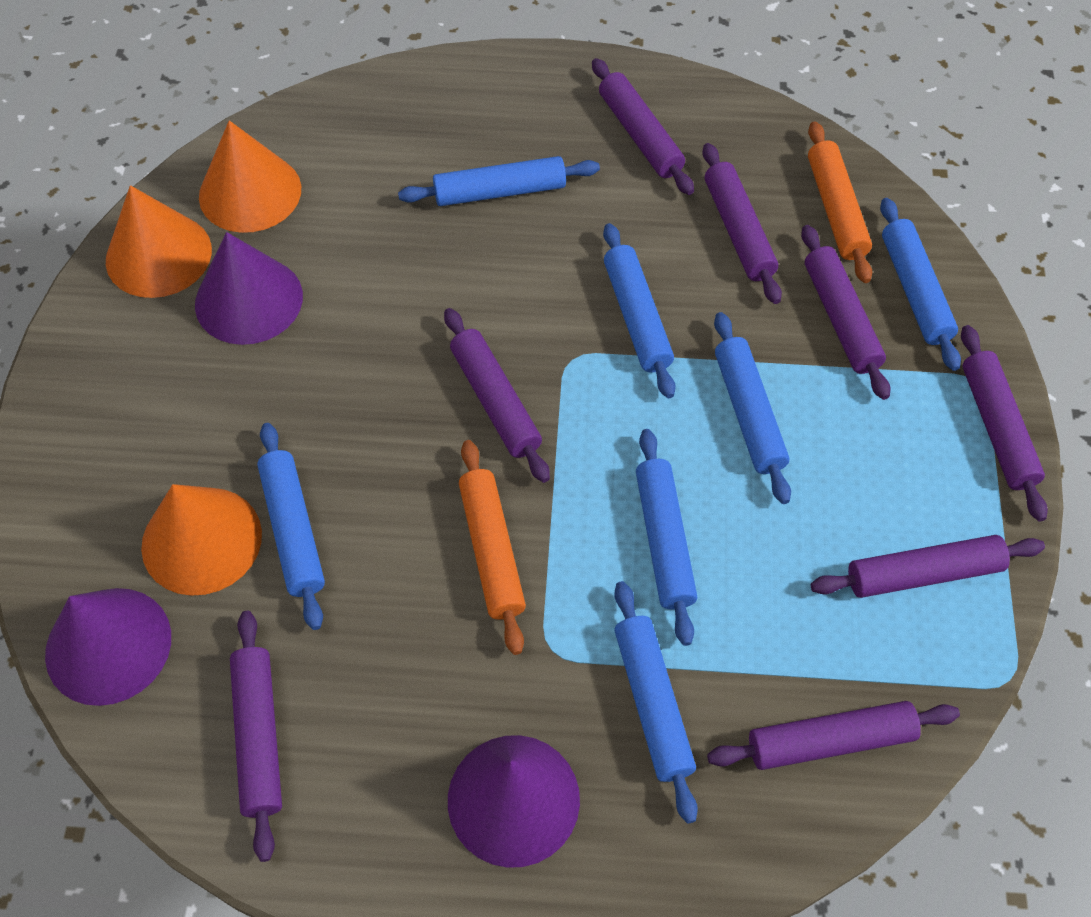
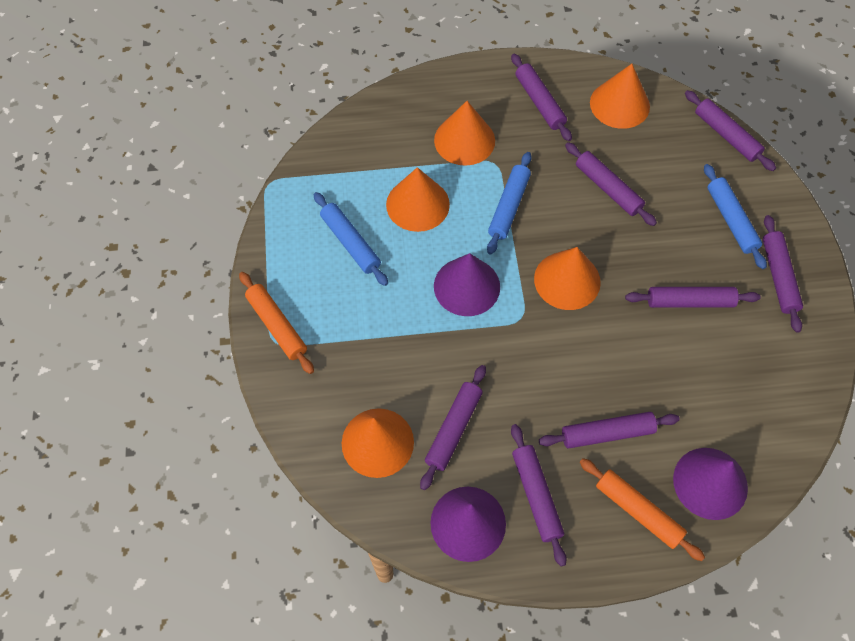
blue rolling pin: 7 -> 3
orange cone: 3 -> 5

